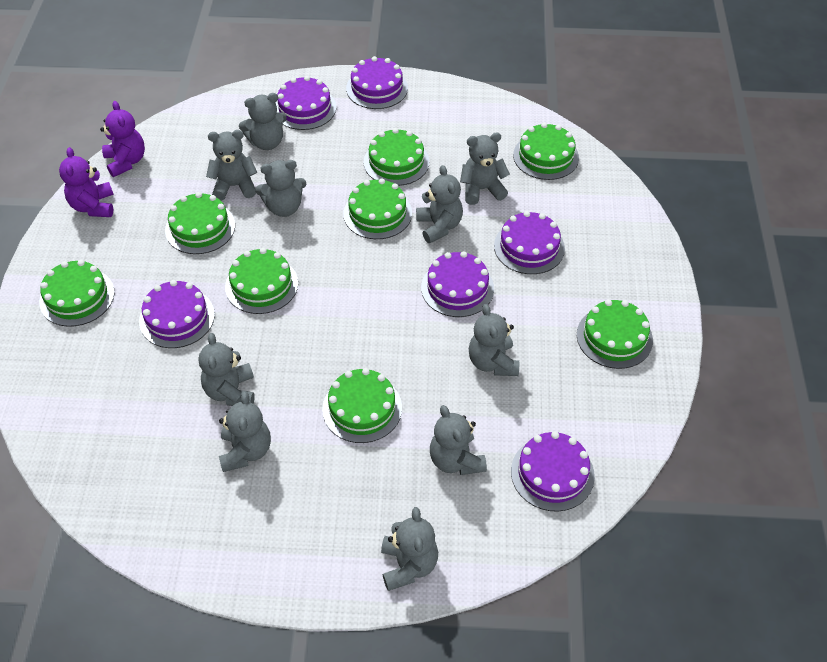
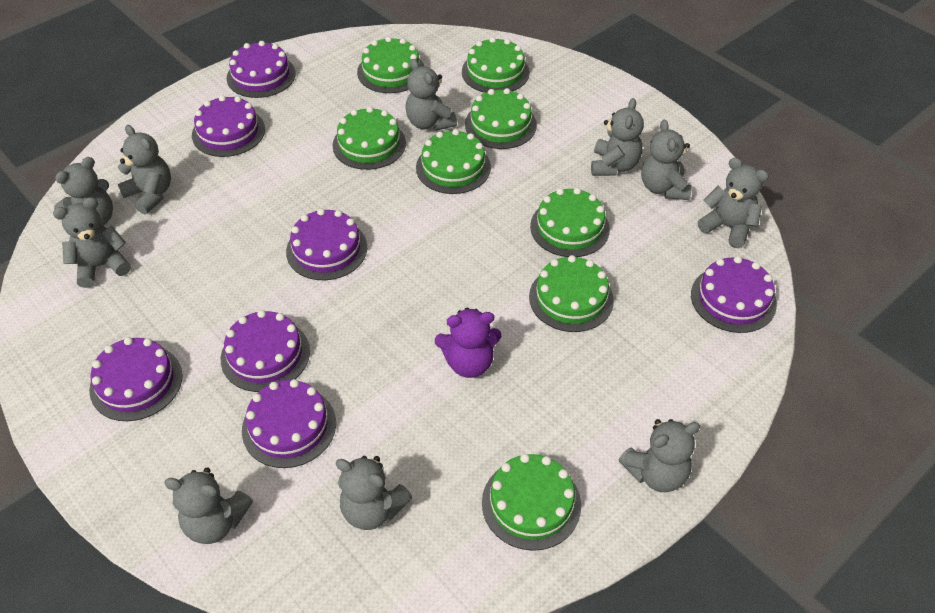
purple cake: 6 -> 7
purple teddy bear: 2 -> 1

